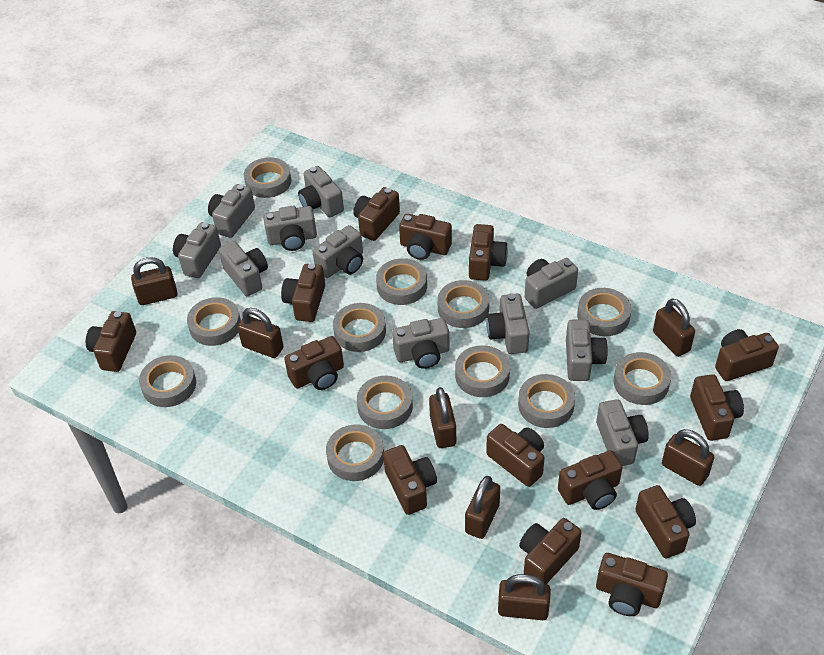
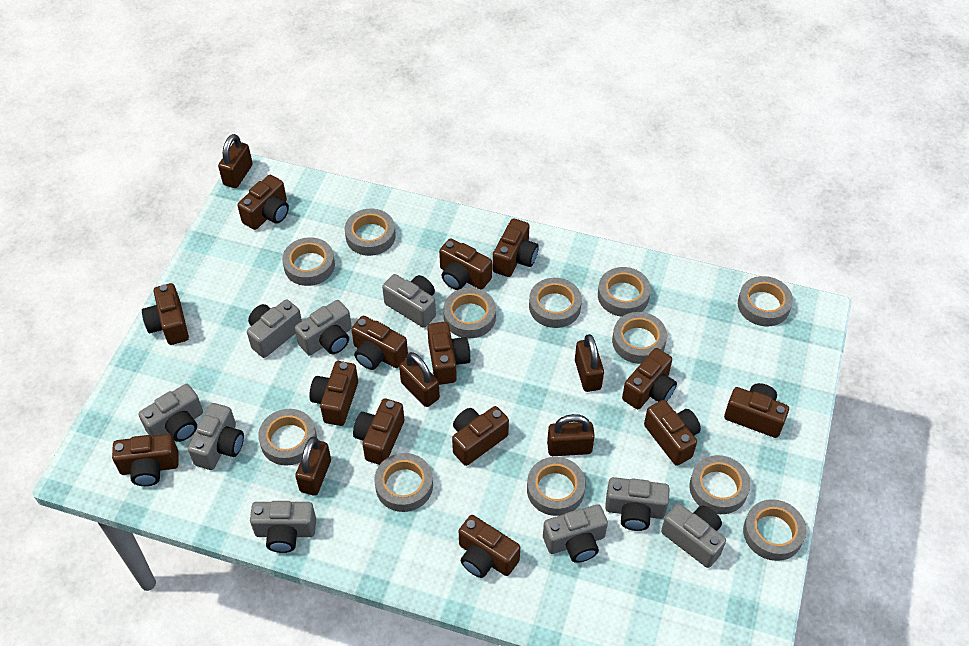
brown padlock: 7 -> 5
grey camera: 11 -> 9

